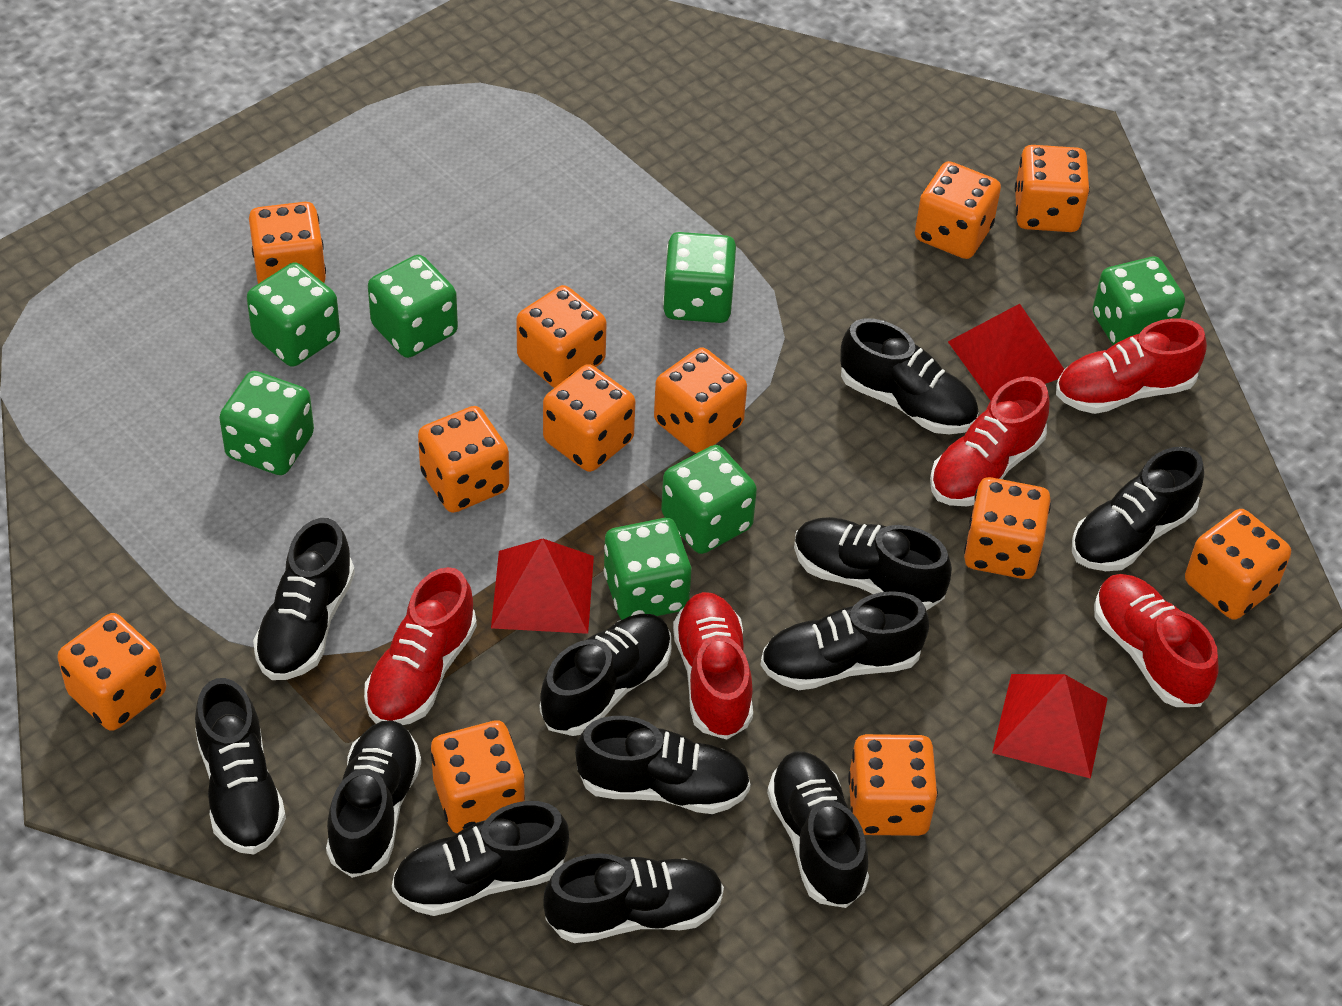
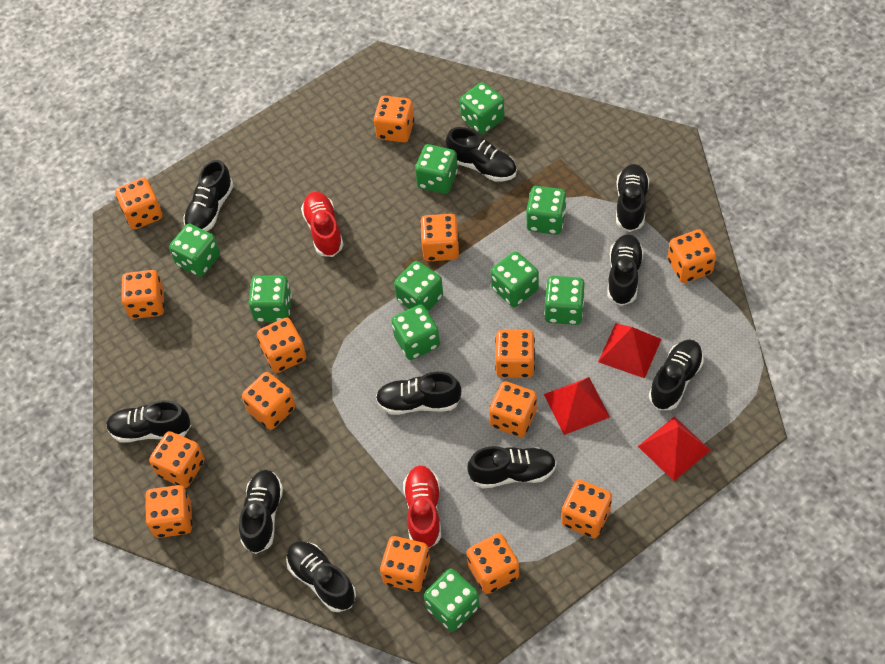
black shoe: 12 -> 10
green dice: 7 -> 10
orange dice: 12 -> 14
red shoe: 5 -> 2

